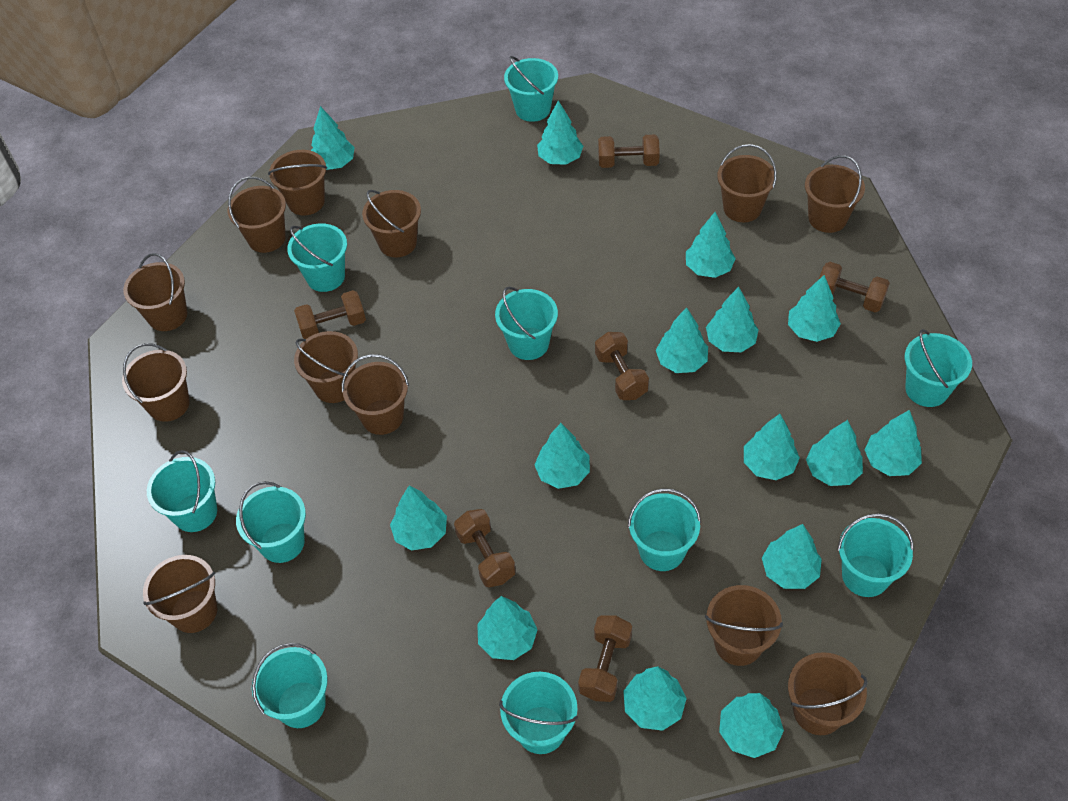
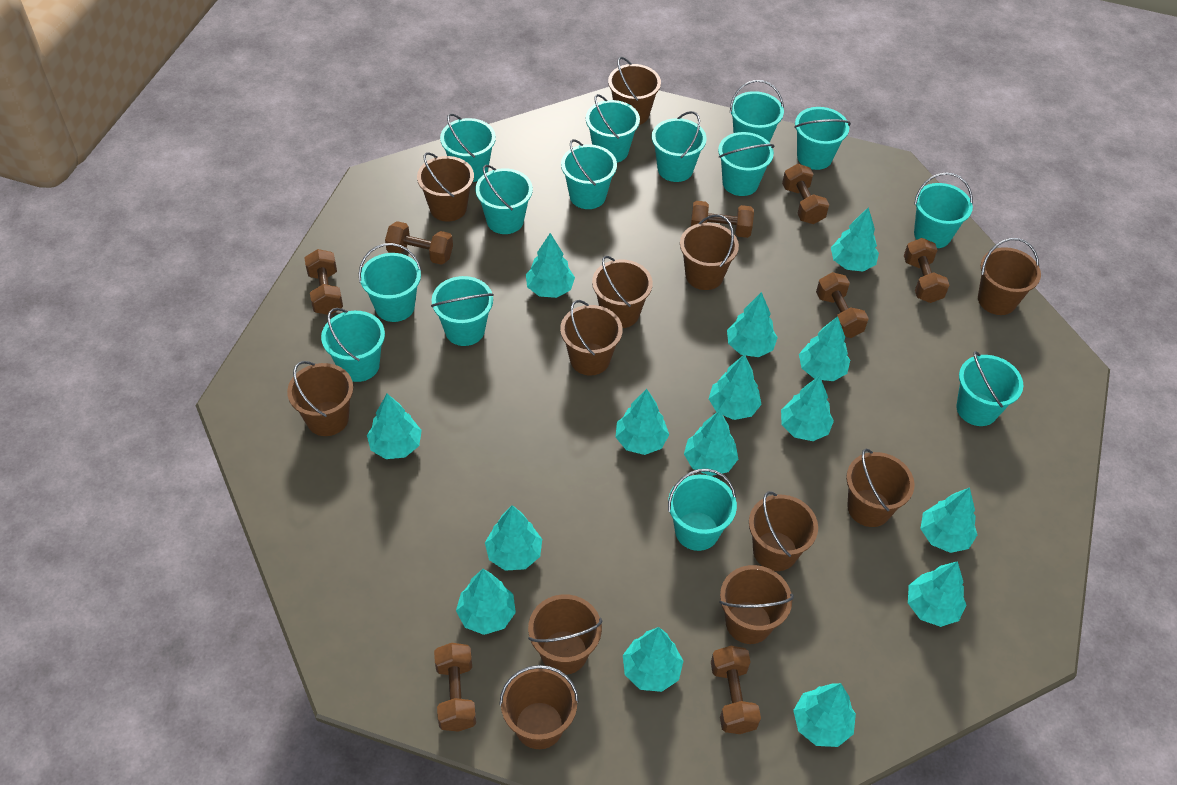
brown dumbbell: 6 -> 8
turquoise bucket: 10 -> 14

